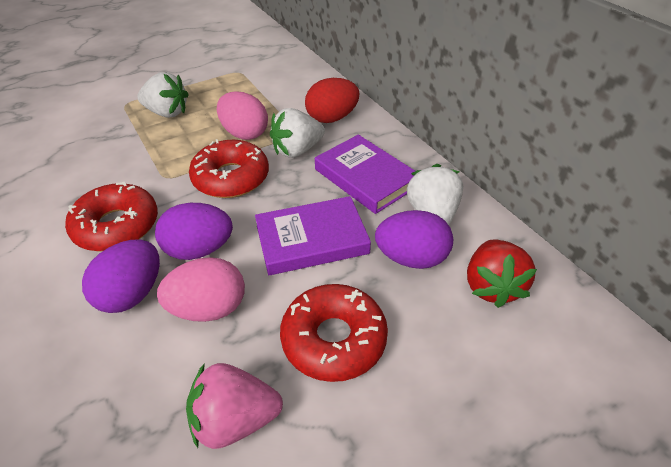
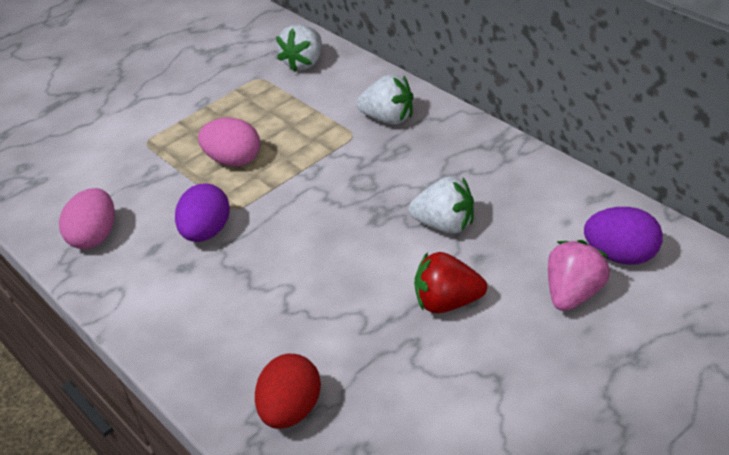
purple book: 2 -> 0
purple egg: 3 -> 2
red donut: 3 -> 0

